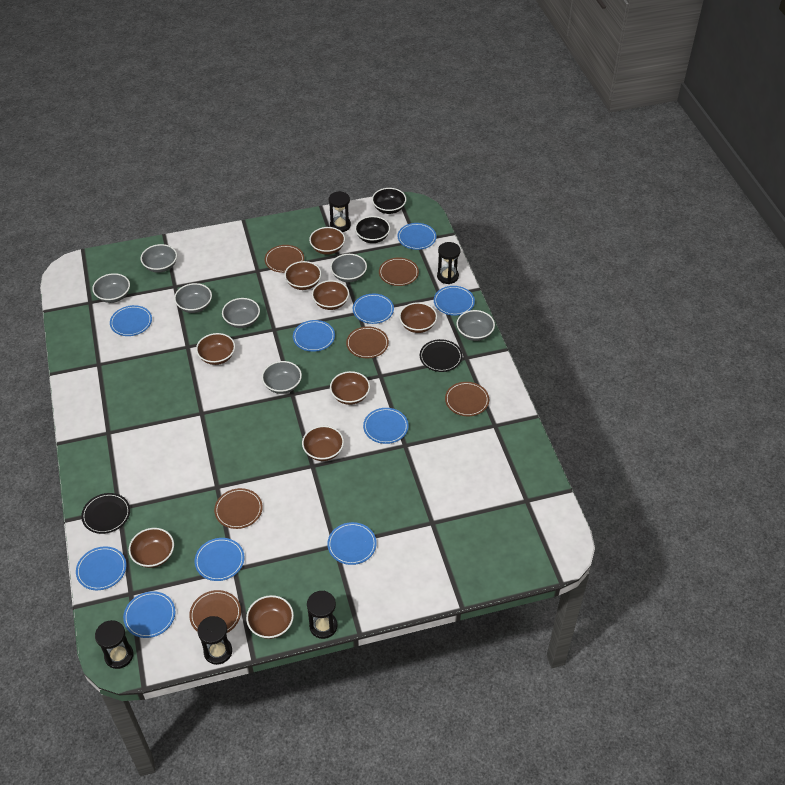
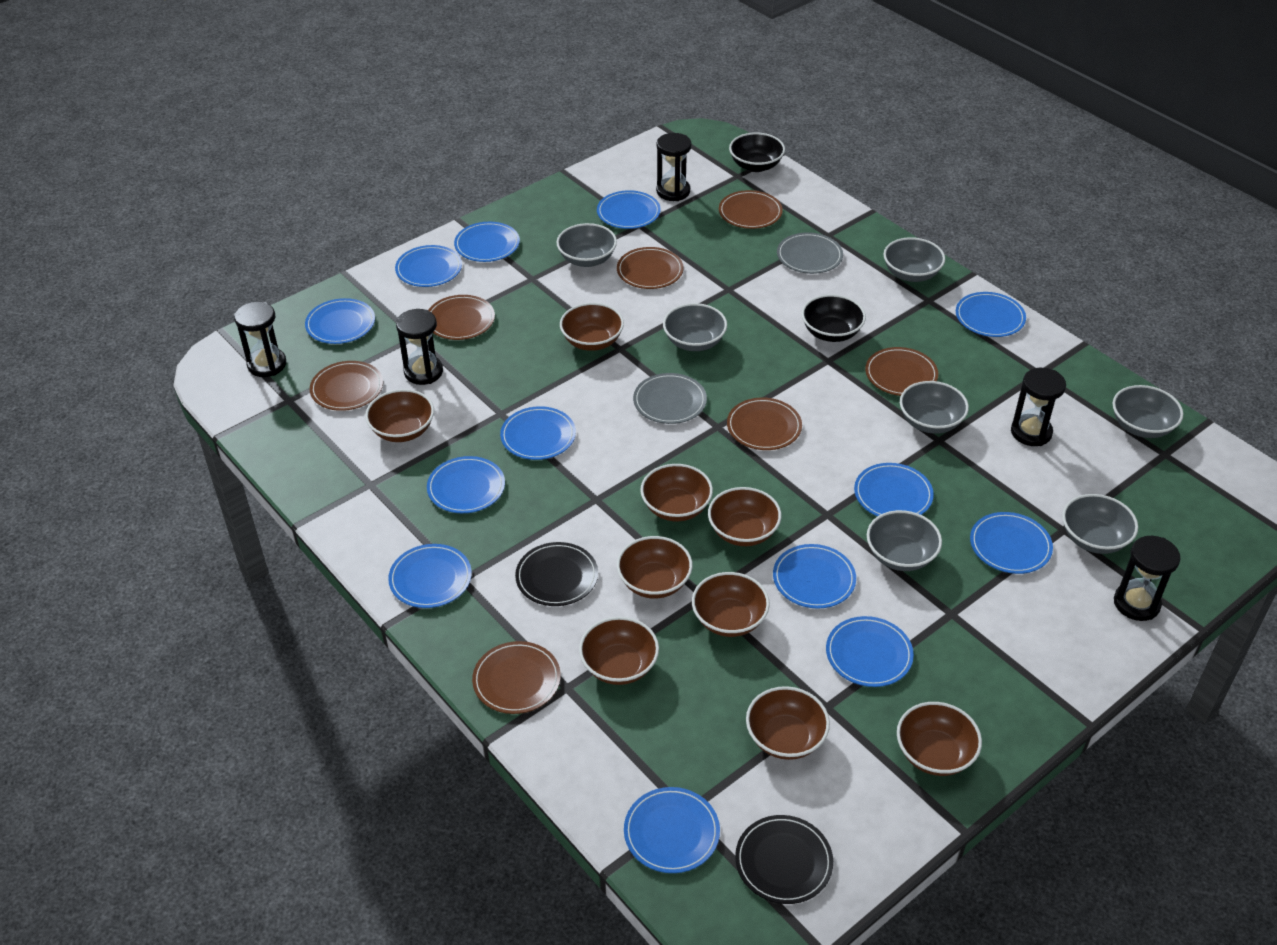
blue plate: 10 -> 13
brown plate: 6 -> 7
grey plate: 0 -> 2

